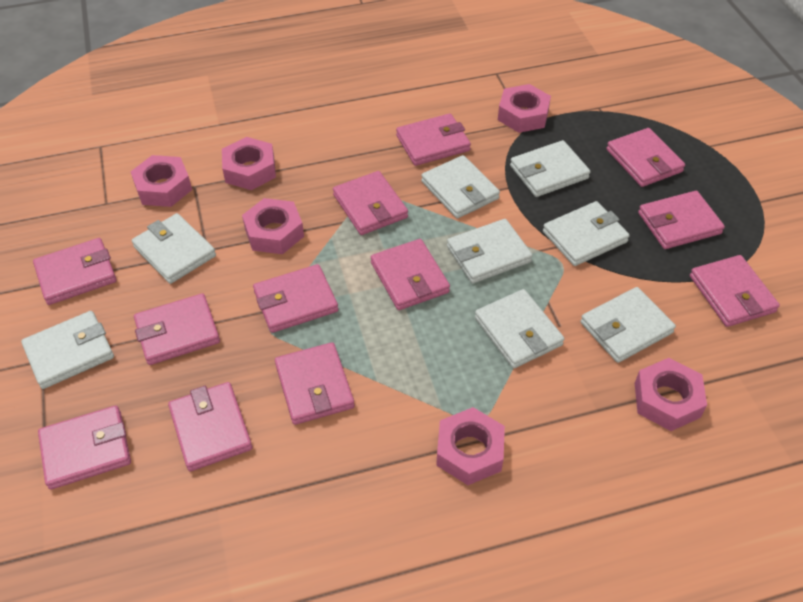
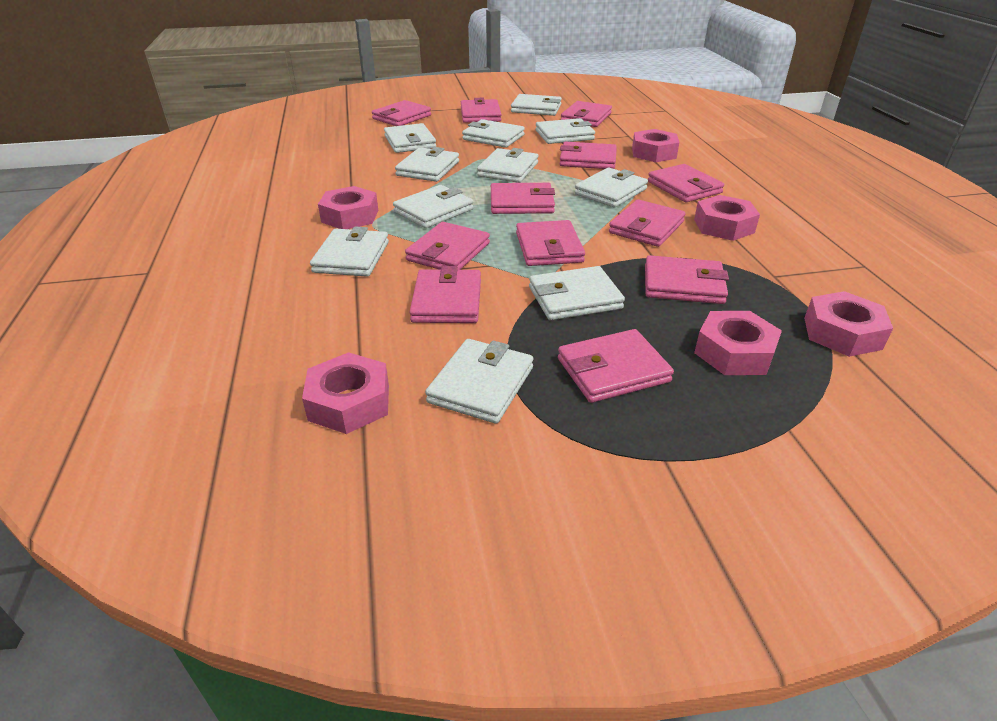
white wallet: 8 -> 11

